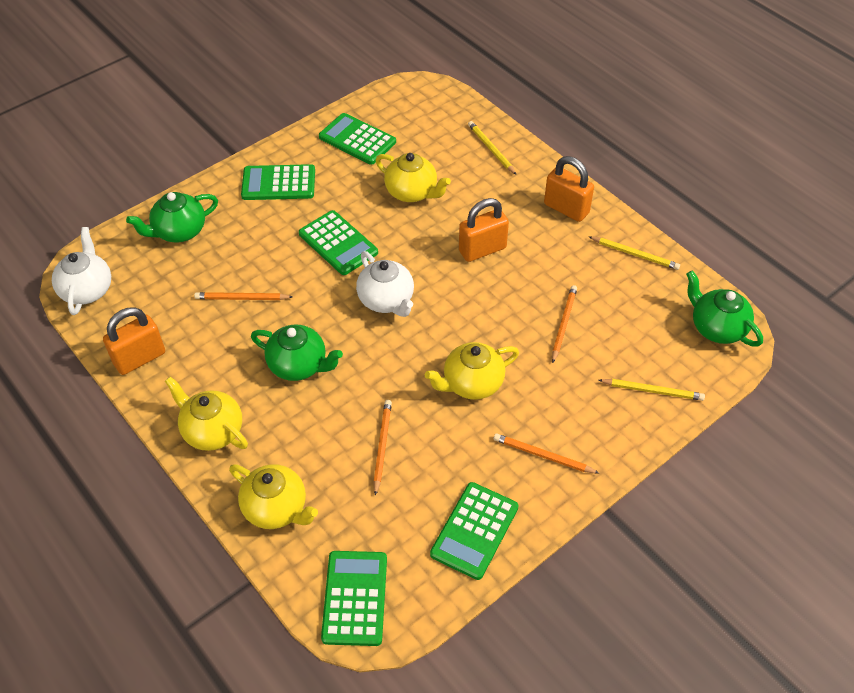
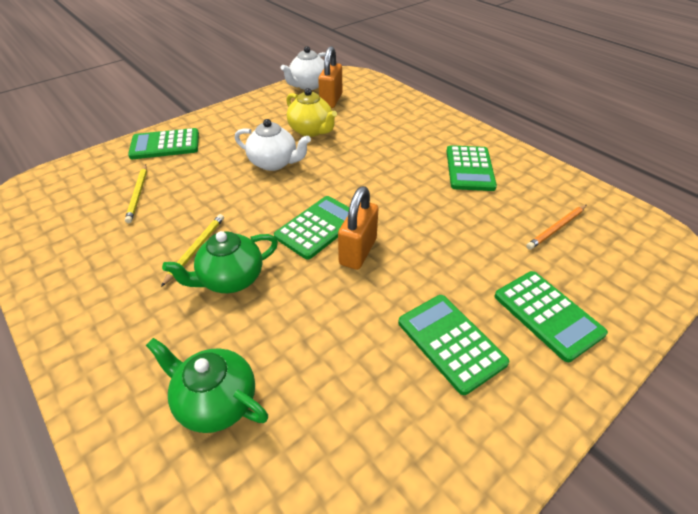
green teapot: 3 -> 2
orange padlock: 3 -> 2
orange pencil: 4 -> 1
yellow pencil: 3 -> 2
yellow teapot: 4 -> 1

